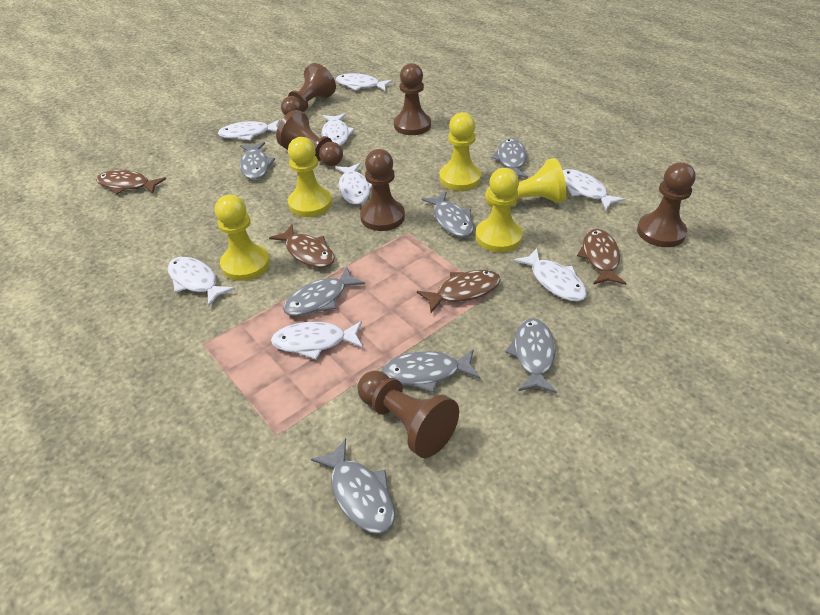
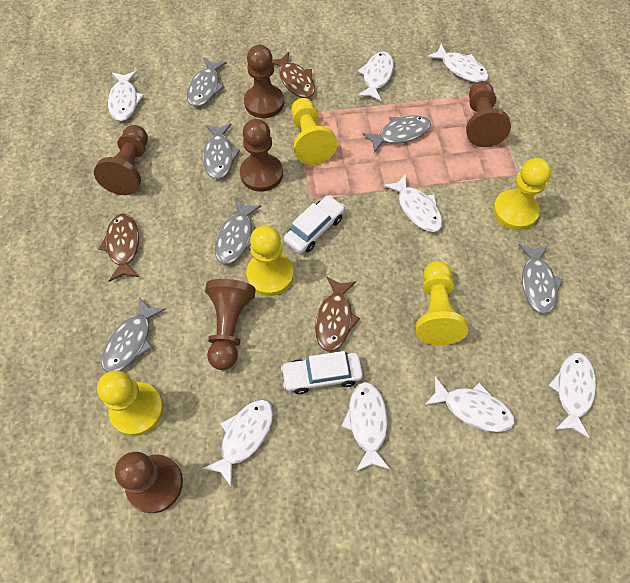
brown fish: 4 -> 3
grey fish: 7 -> 6
white car: 0 -> 2

